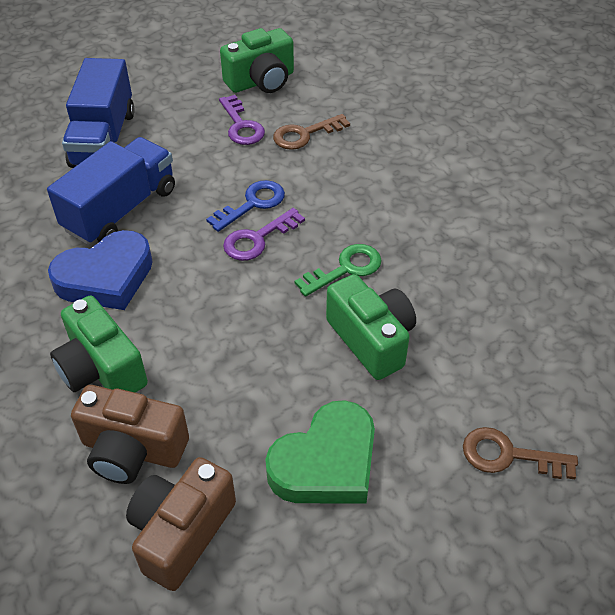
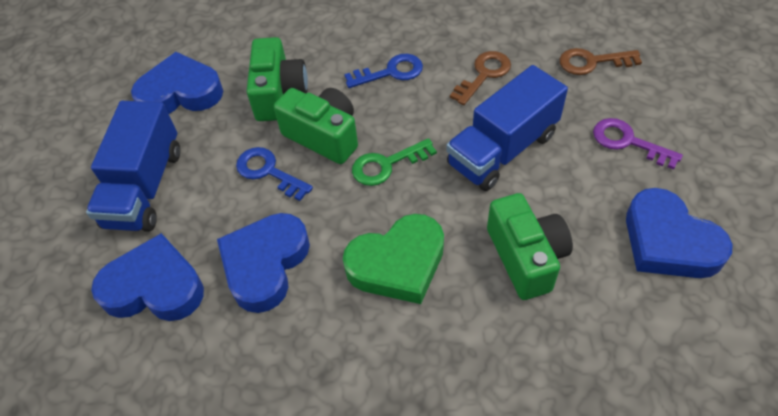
blue heart: 1 -> 4
blue key: 1 -> 2
brown camera: 2 -> 0
purple key: 2 -> 1

